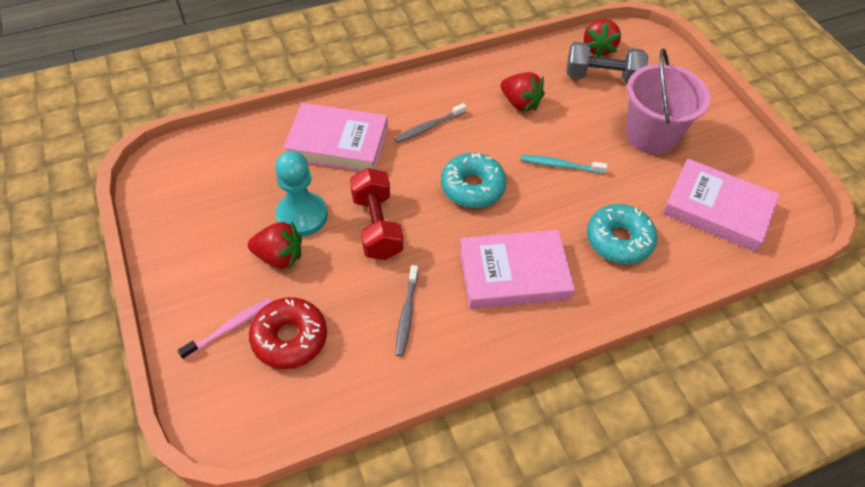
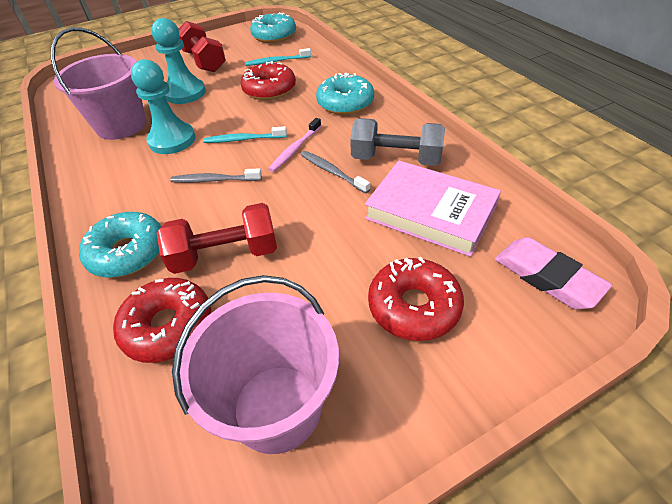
pink book: 3 -> 1
pink bucket: 1 -> 2
pink eraser: 0 -> 1
red donut: 1 -> 3
red dumbbell: 1 -> 2
red strawberry: 3 -> 0
turquoise donut: 2 -> 3
turquoise pawn: 1 -> 2
turquoise toothbrush: 1 -> 2

